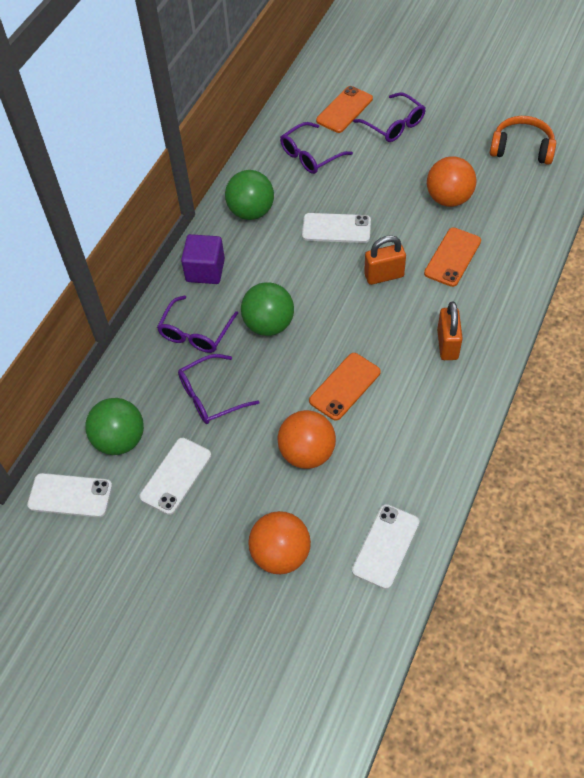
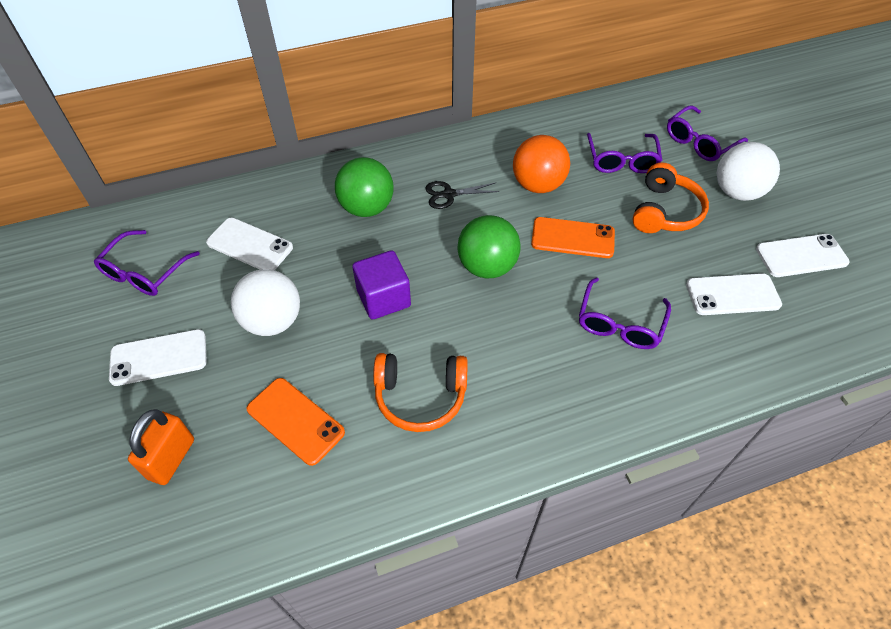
black scissors: 0 -> 1
green ball: 3 -> 2
orange ball: 3 -> 1
orange headphones: 1 -> 2
orange padlock: 2 -> 1
orange phone: 3 -> 2
white ball: 0 -> 2

